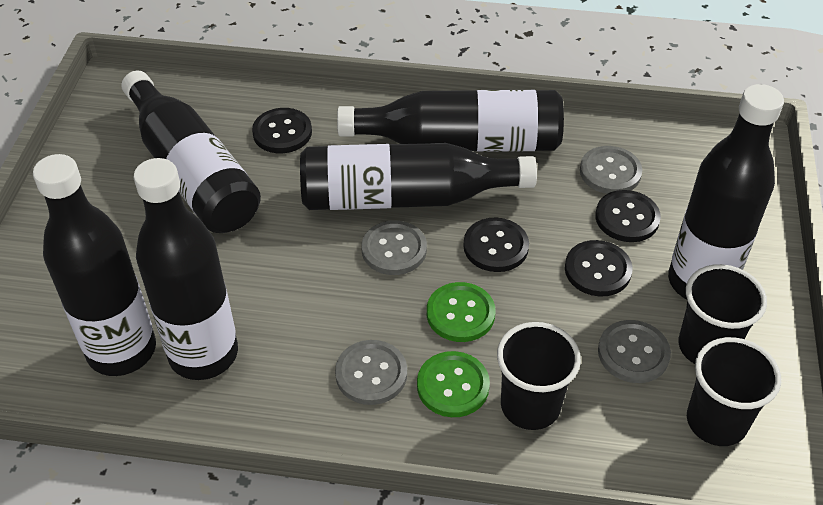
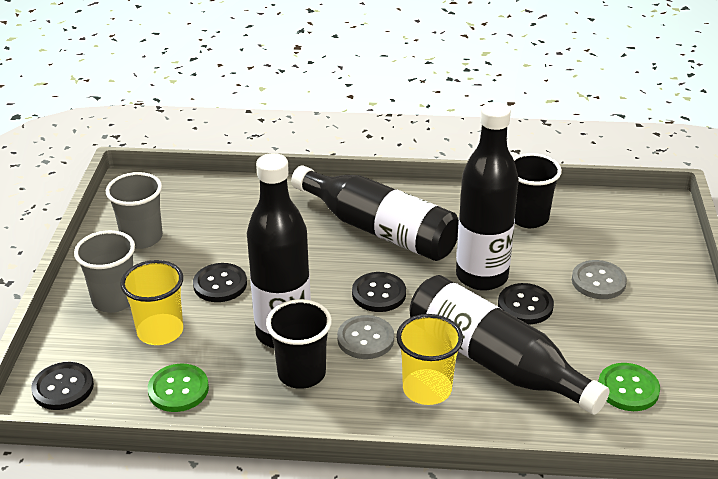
black bottle: 6 -> 4
black cup: 3 -> 2
grey button: 4 -> 2
grey cup: 0 -> 2
yellow cup: 0 -> 2

